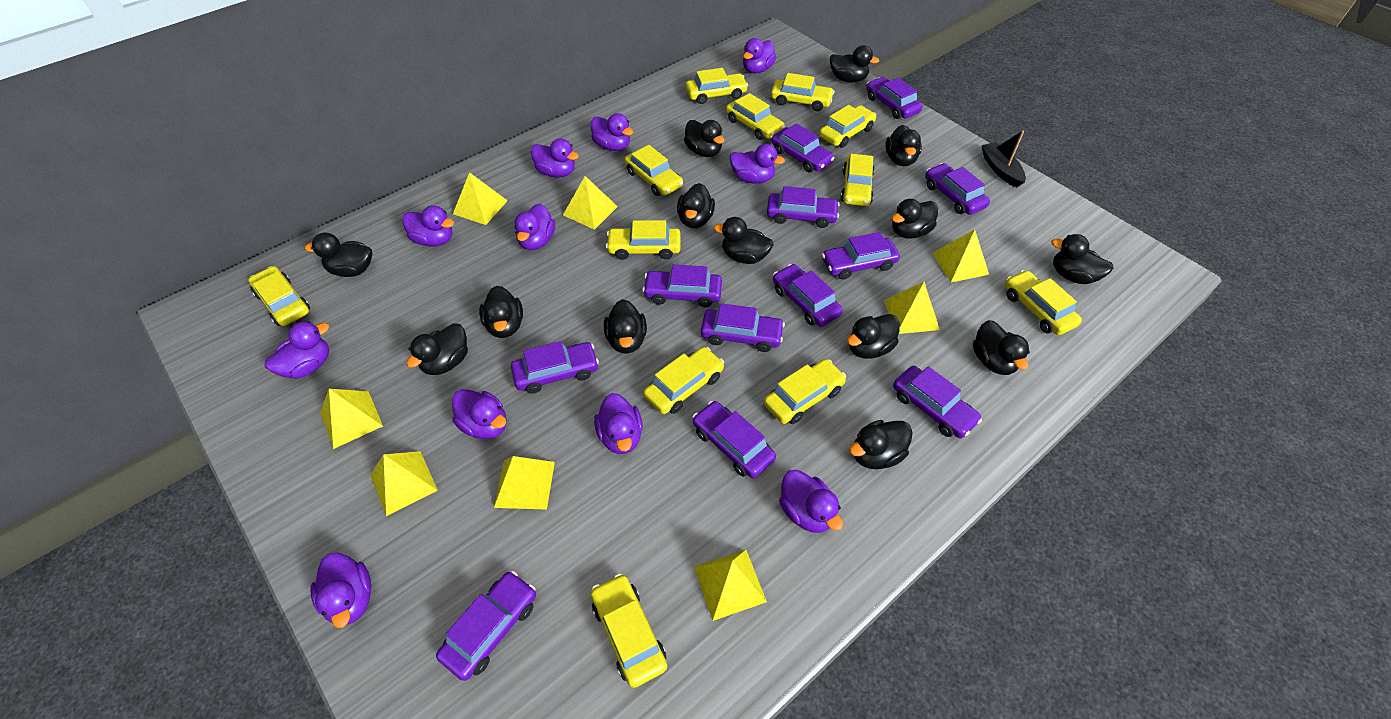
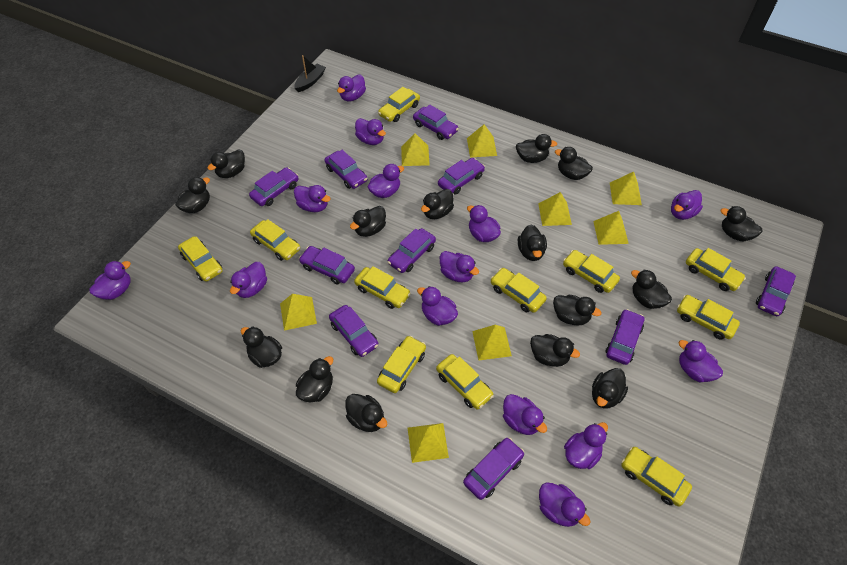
black duck: 14 -> 15
purple car: 12 -> 10
purple duck: 11 -> 14
yellow car: 12 -> 11

